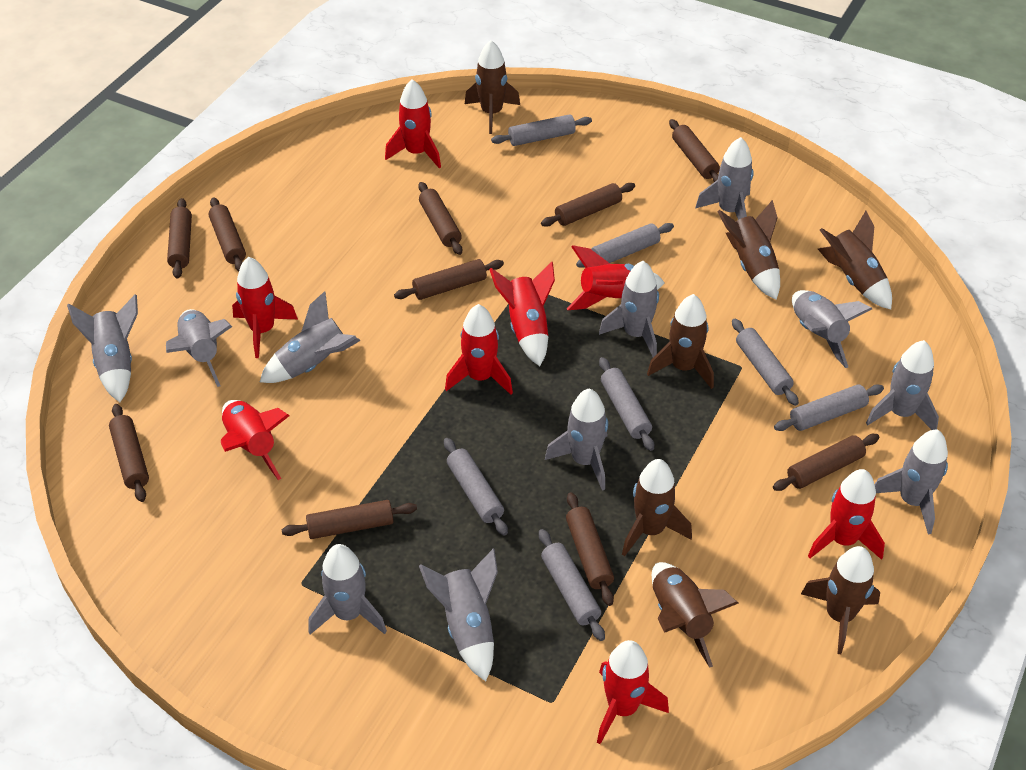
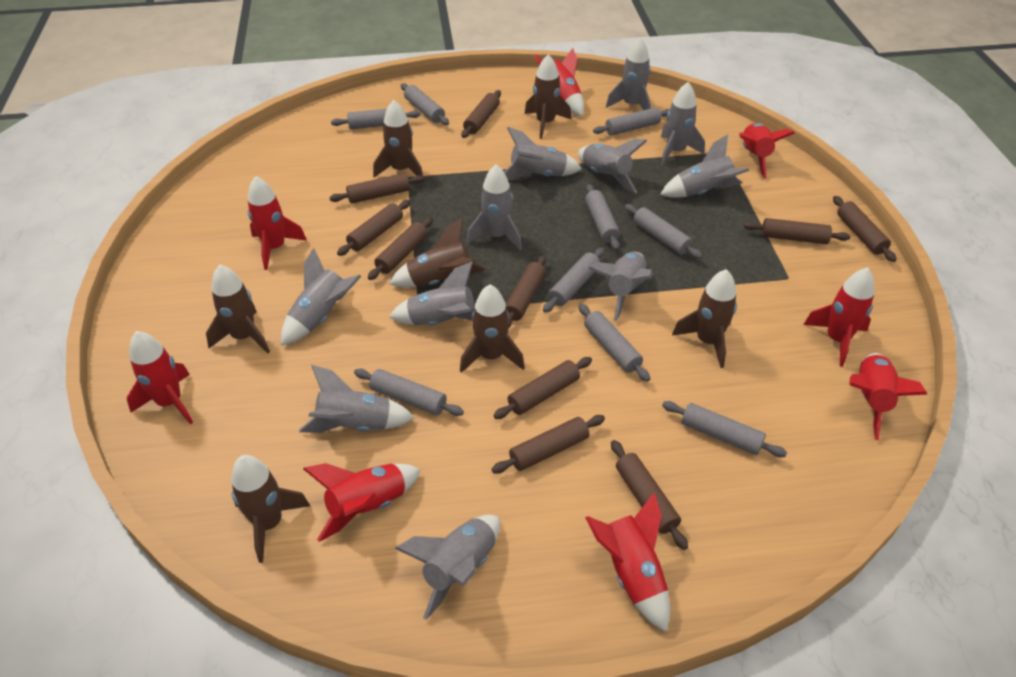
grey rolling pin: 7 -> 9

